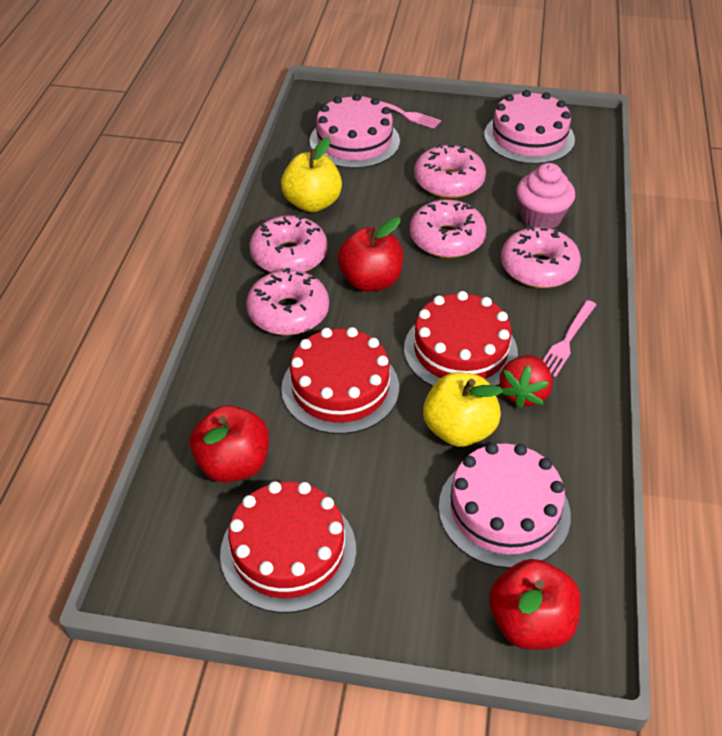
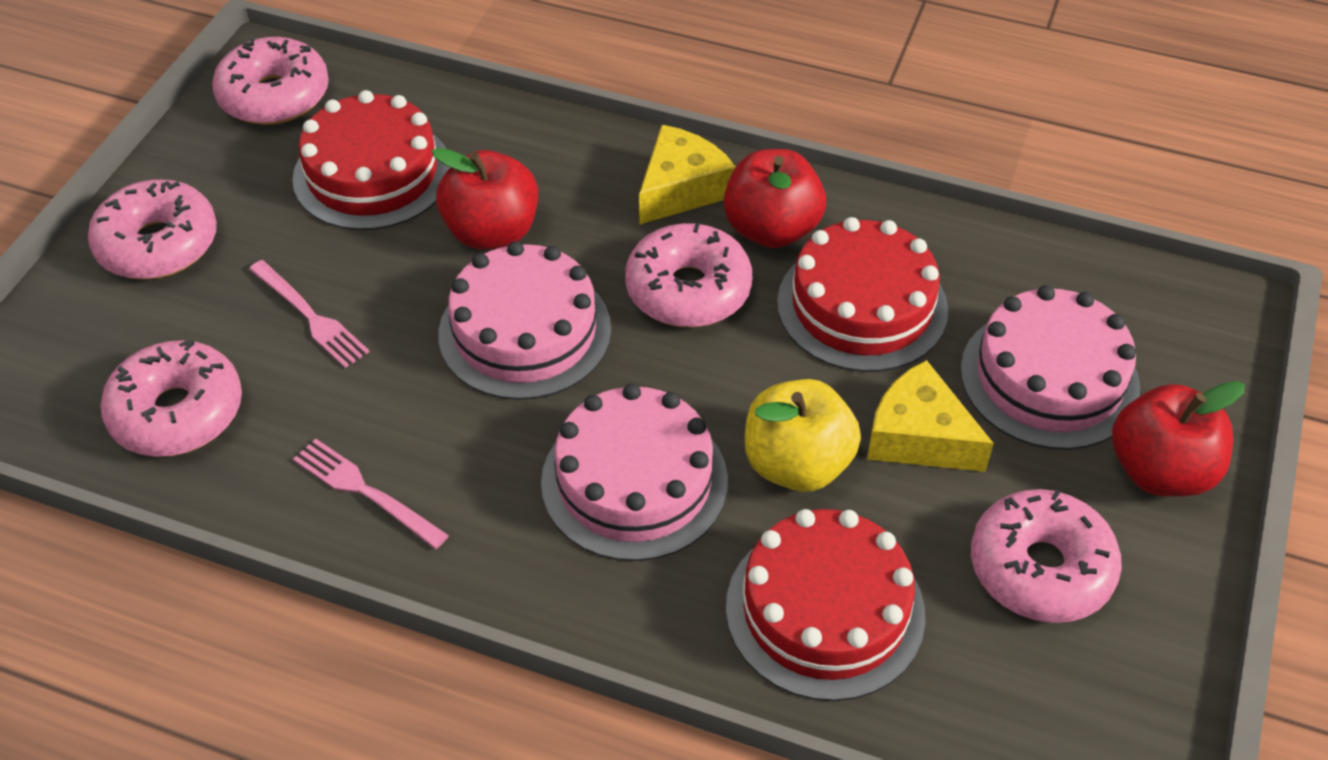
pink cupcake: 1 -> 0
red strawberry: 1 -> 0
yellow apple: 2 -> 1
yellow cheese: 0 -> 2

